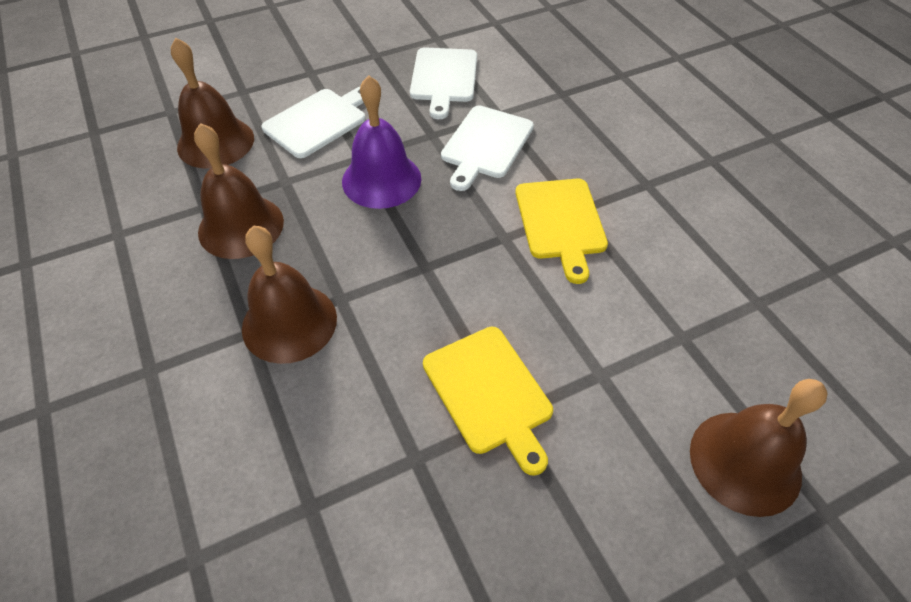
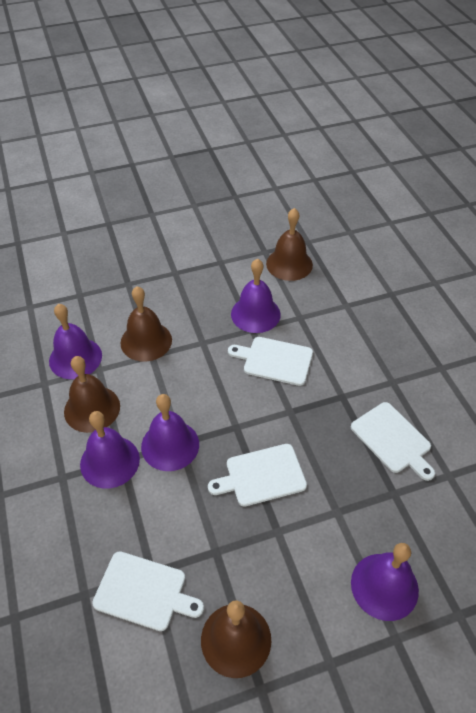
purple bell: 1 -> 5
white cutting board: 3 -> 4
yellow cutting board: 2 -> 0

